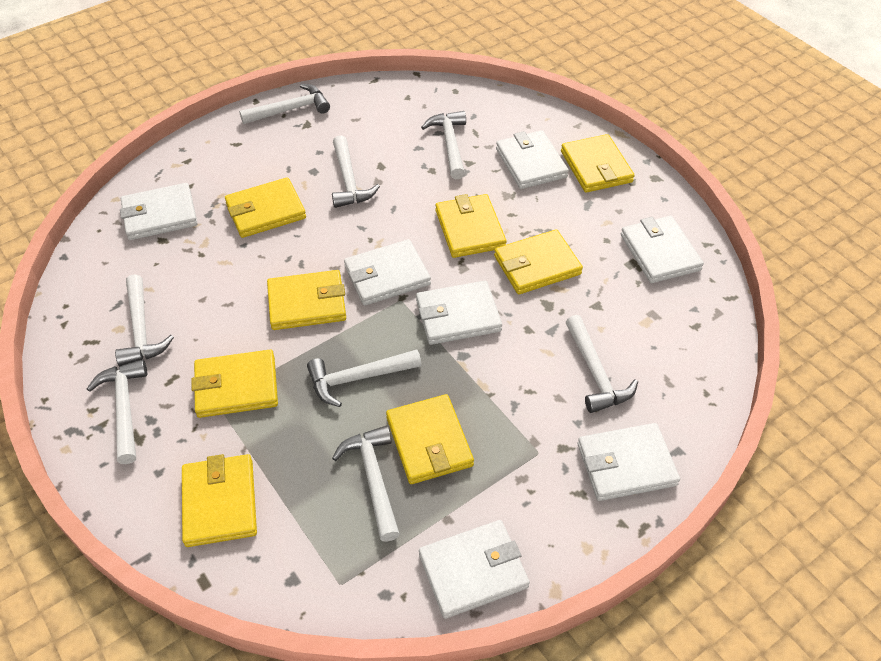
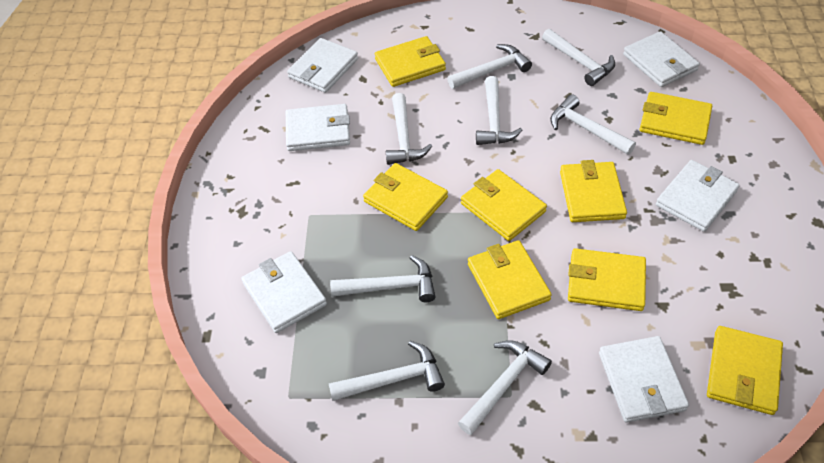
white wallet: 7 -> 6

